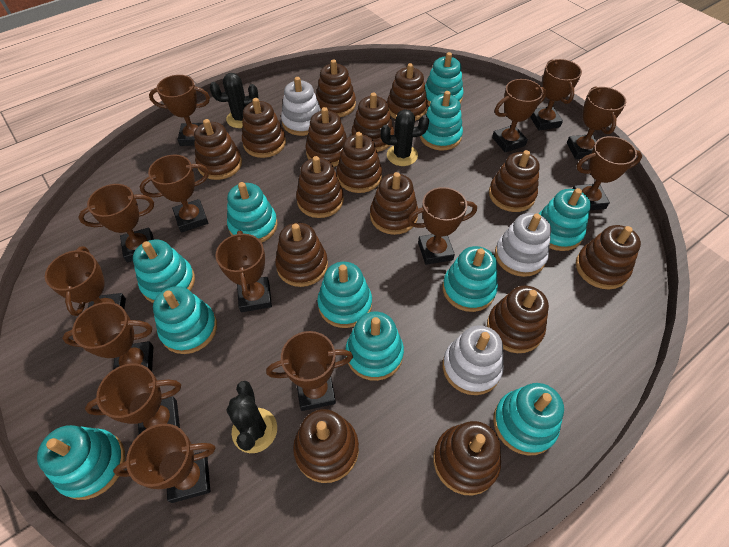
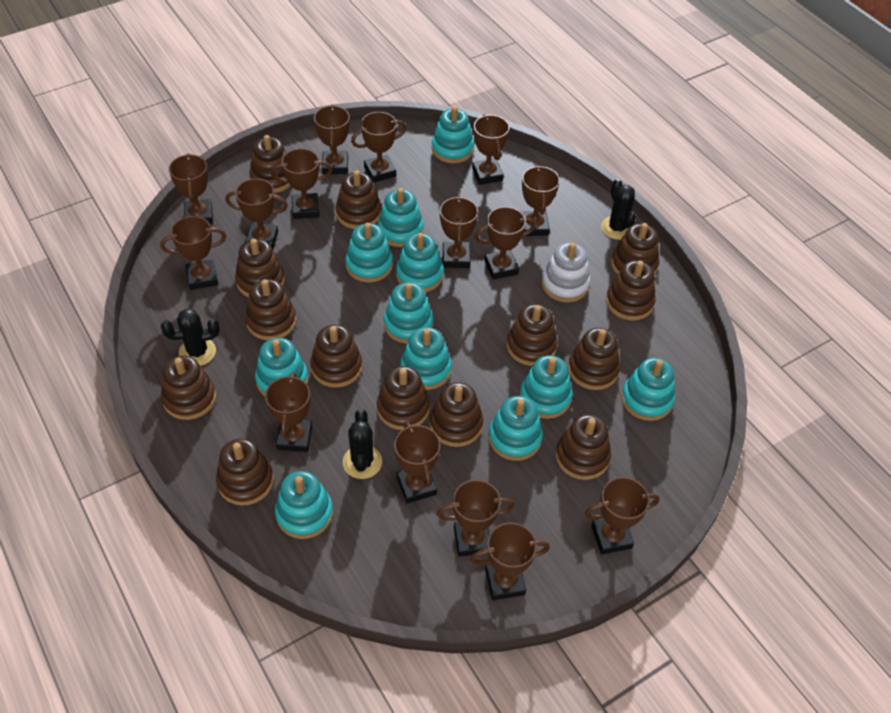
brown stacking toy: 15 -> 14
brown trophy: 14 -> 15
white stacking toy: 3 -> 1

